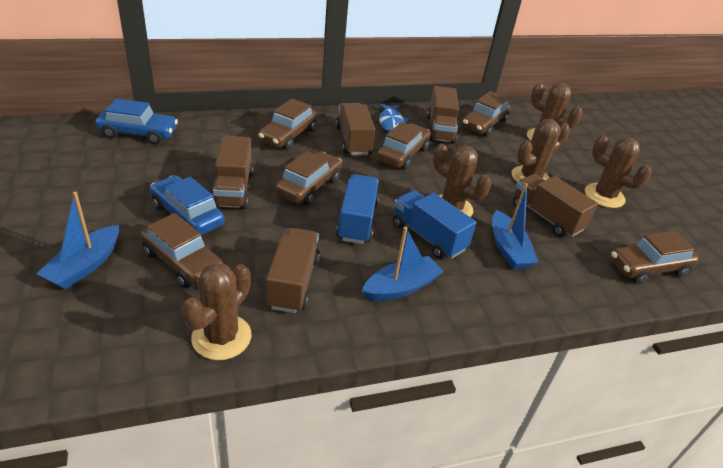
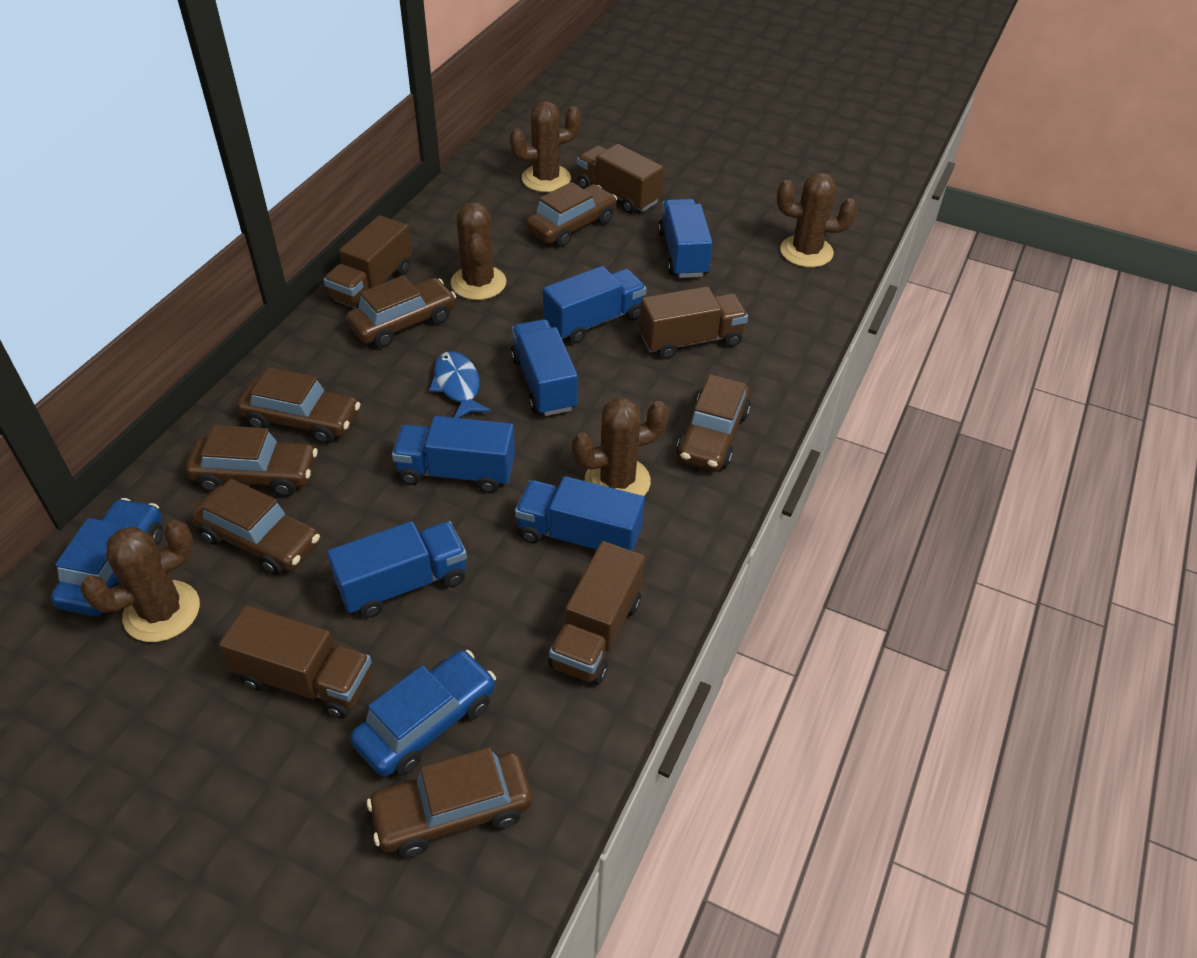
blue boat: 3 -> 0
blue truck: 2 -> 6
brown car: 6 -> 7

